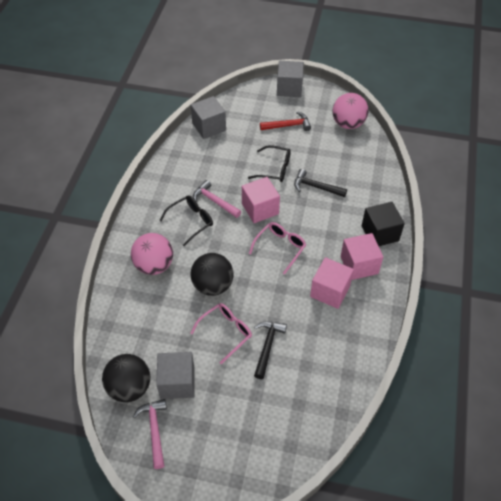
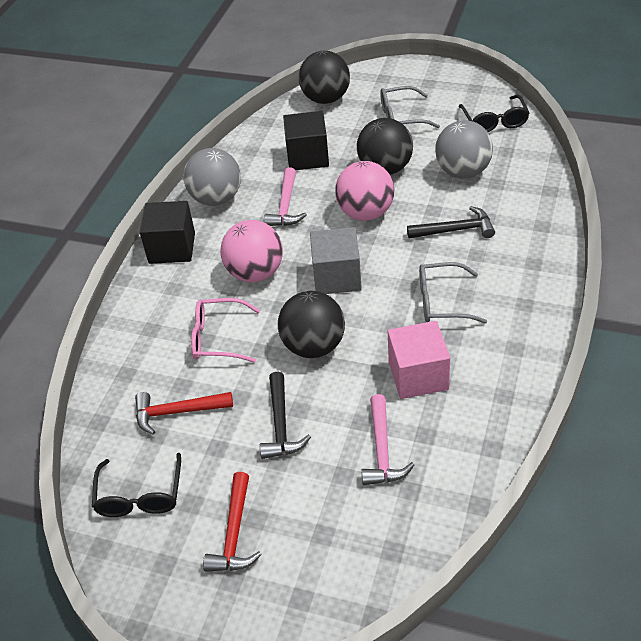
black ball: 2 -> 3
black cube: 1 -> 2
grey ball: 0 -> 2
grey cube: 3 -> 1
grey glasses: 0 -> 2
pink cube: 3 -> 1
pink glasses: 2 -> 1
red hammer: 1 -> 2

